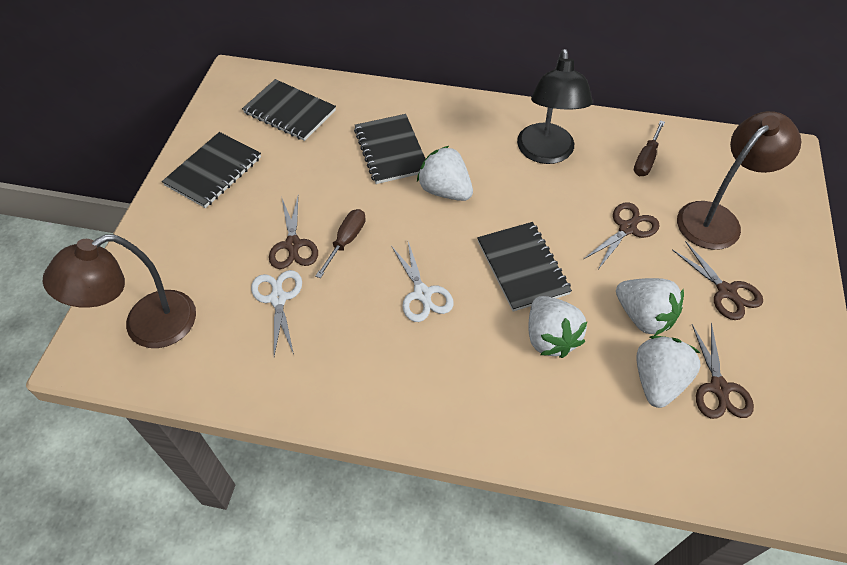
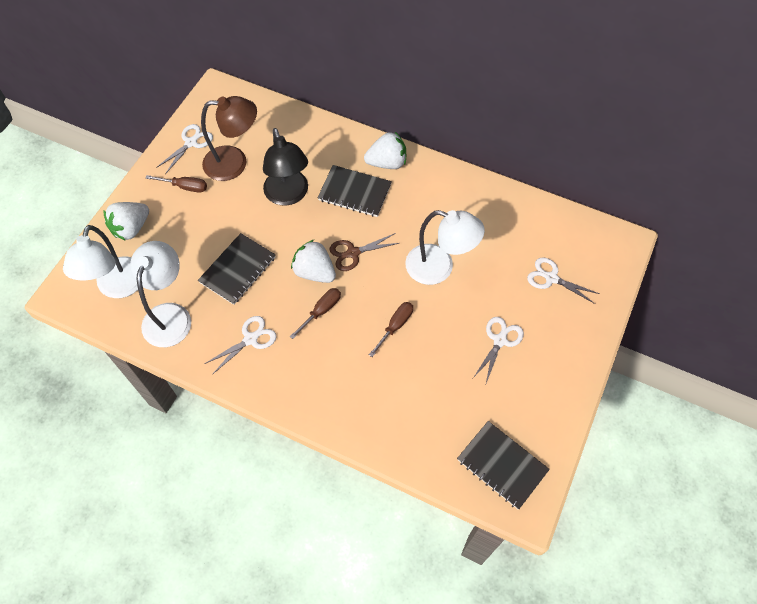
black notebook: 4 -> 3
brown lamp: 2 -> 1
brown scissors: 4 -> 1
brown screwdriver: 2 -> 3
white lamp: 0 -> 3
white scissors: 2 -> 4
white strawberry: 4 -> 3

